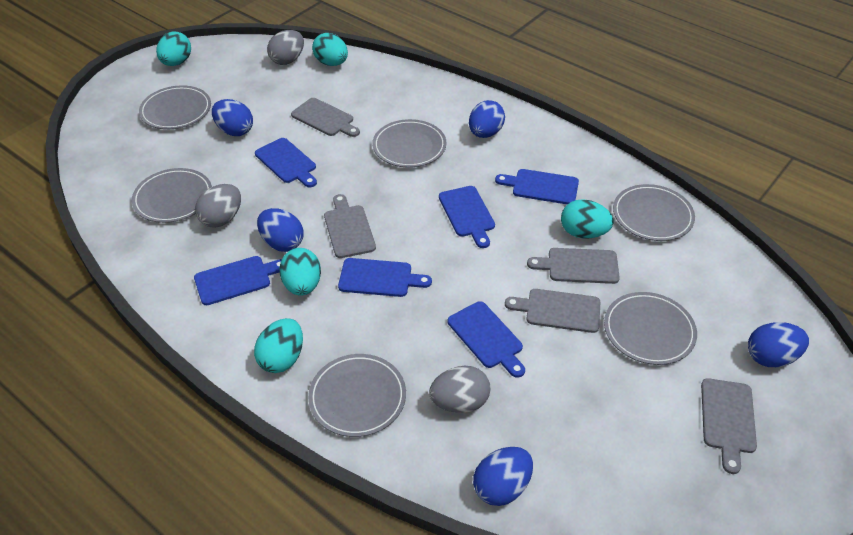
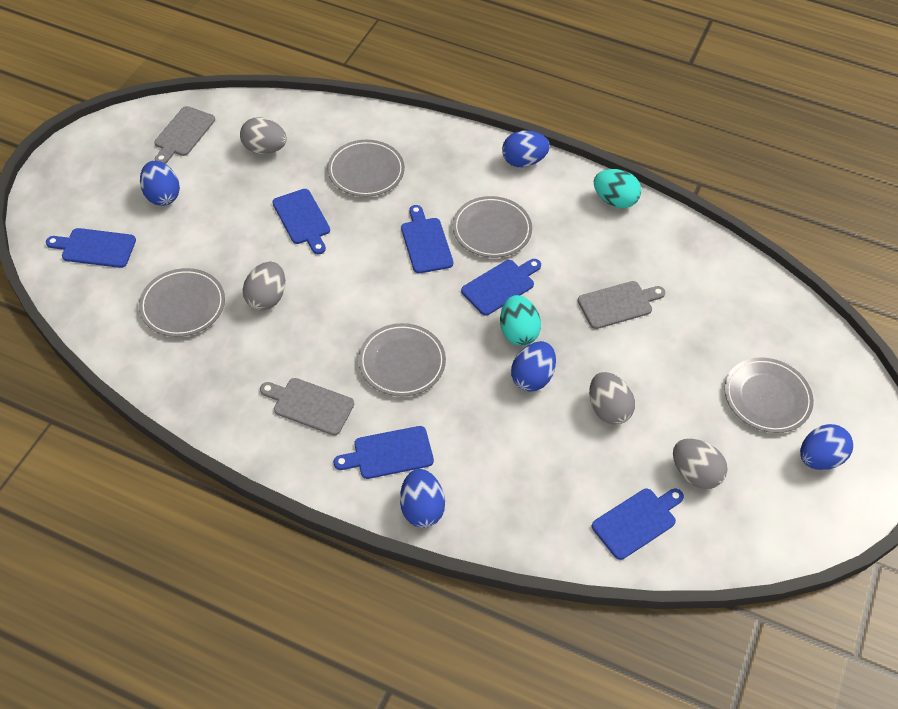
grey cutting board: 5 -> 3
grey egg: 3 -> 4
grey plate: 6 -> 5
turquoise egg: 5 -> 2

